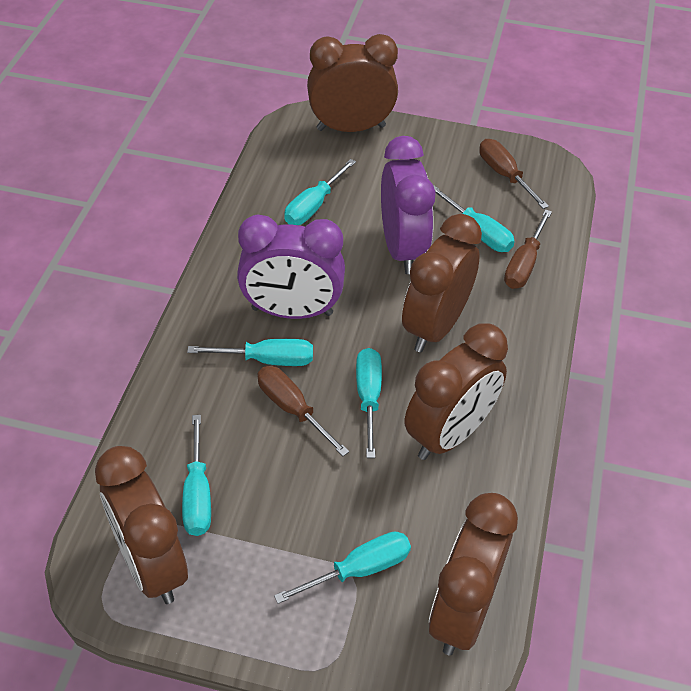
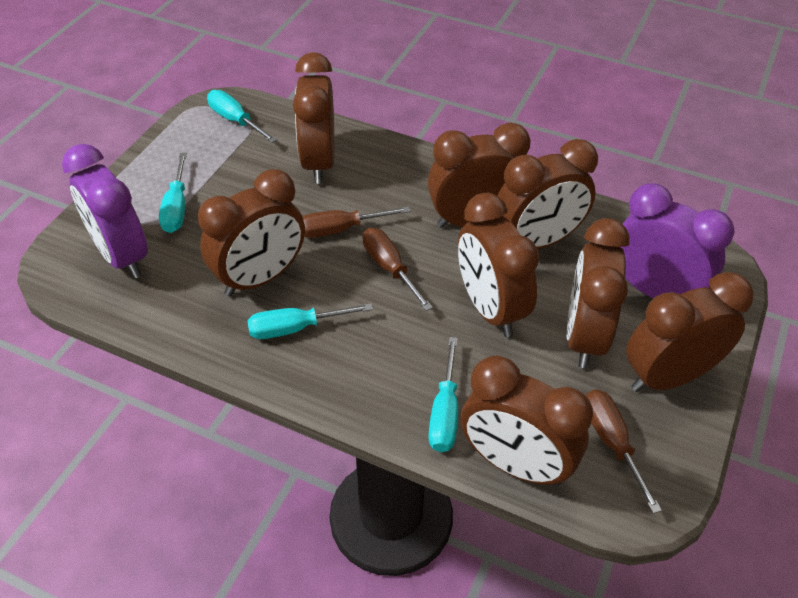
brown clock: 5 -> 8
turquoise screwdriver: 6 -> 4

